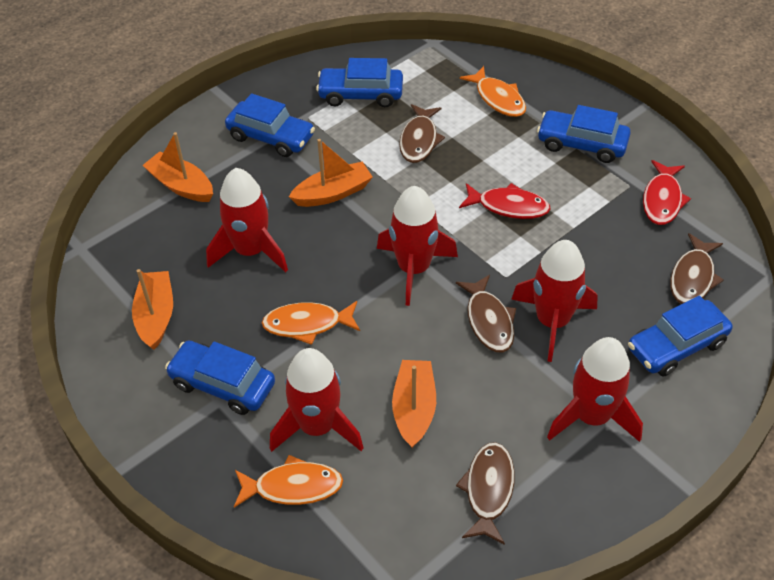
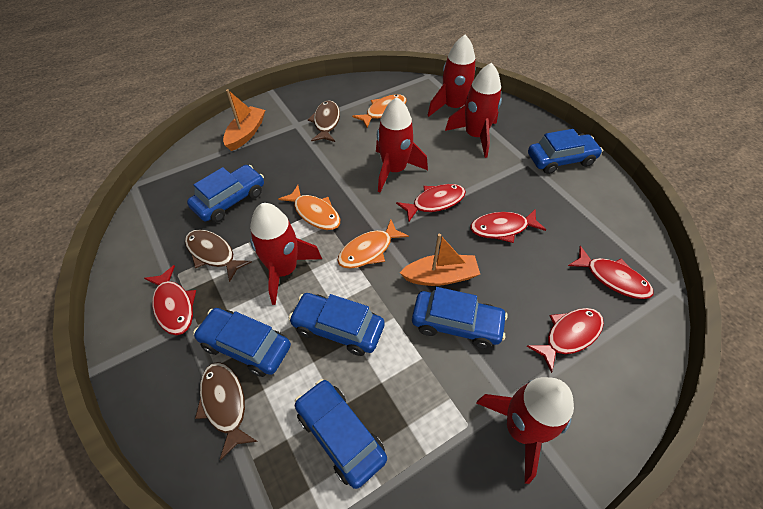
blue car: 5 -> 6
brown fish: 4 -> 3
orange boat: 4 -> 2
red fish: 2 -> 5

